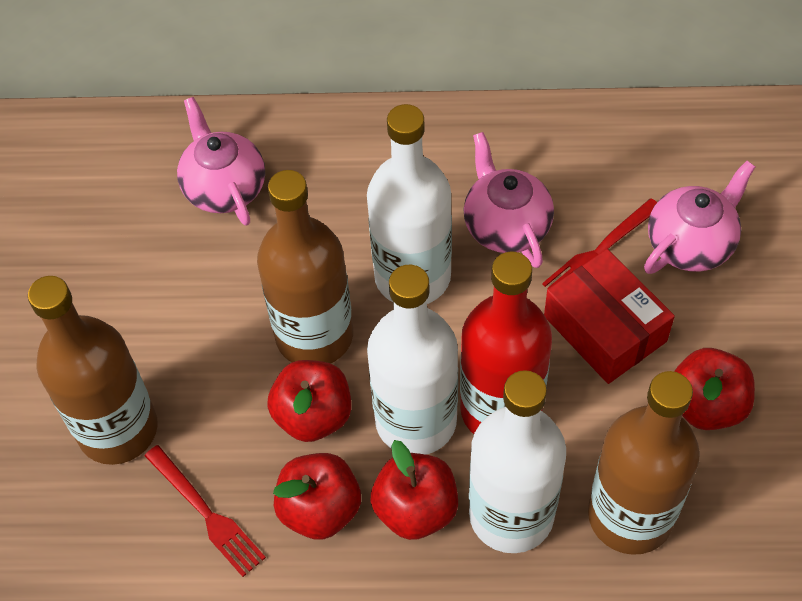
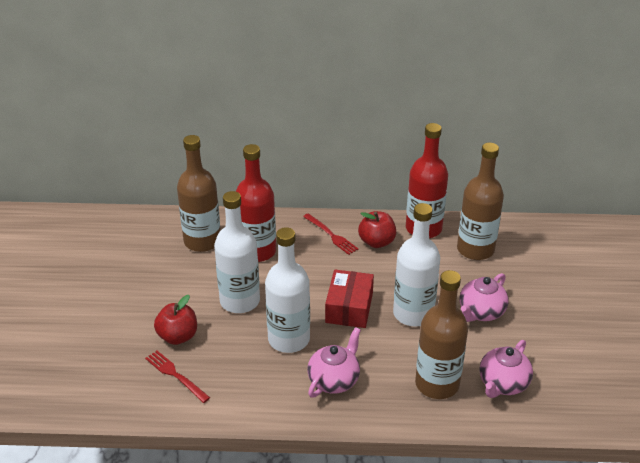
red apple: 4 -> 2
red bottle: 1 -> 2

